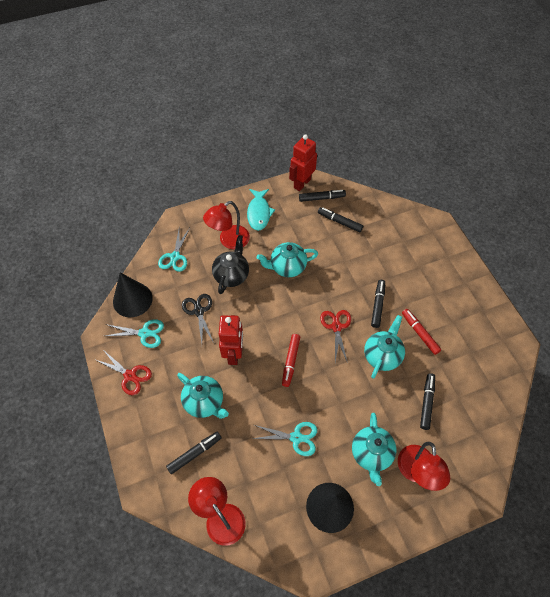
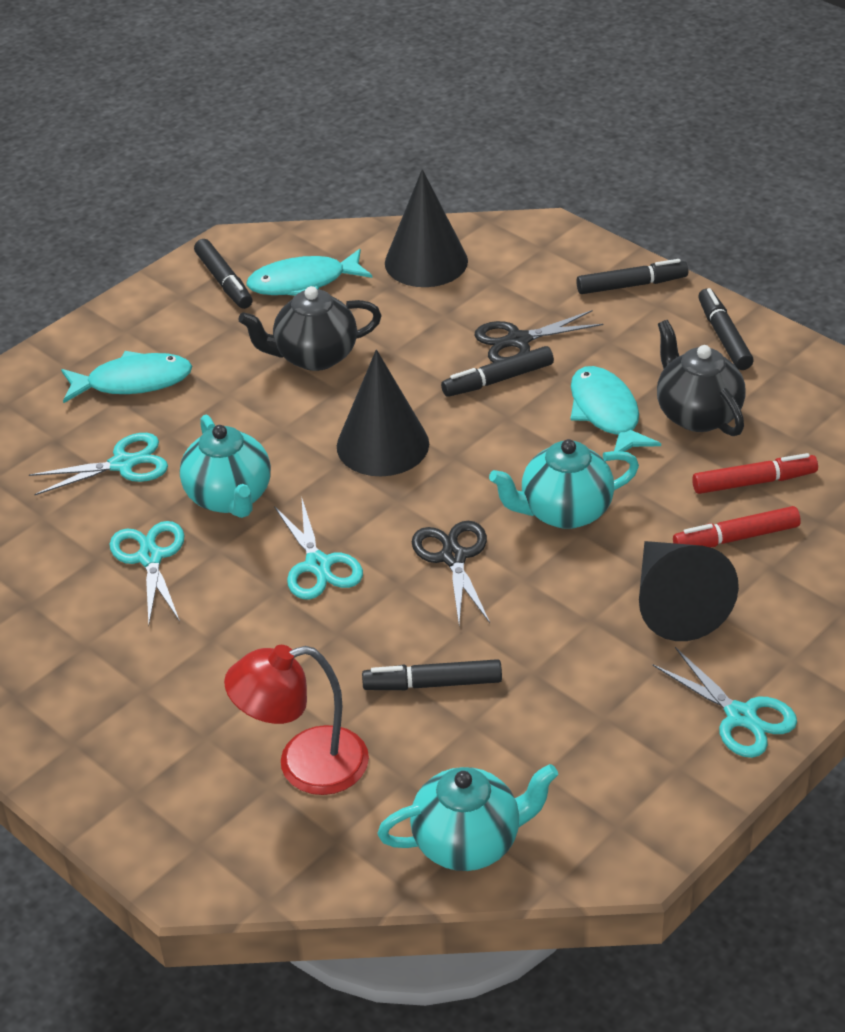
black cone: 2 -> 3
black scissors: 1 -> 2
black teapot: 1 -> 2
red lamp: 3 -> 1
red robot: 2 -> 0
red scissors: 2 -> 0
turquoise fish: 1 -> 3
turquoise scissors: 3 -> 4
turquoise teapot: 4 -> 3

